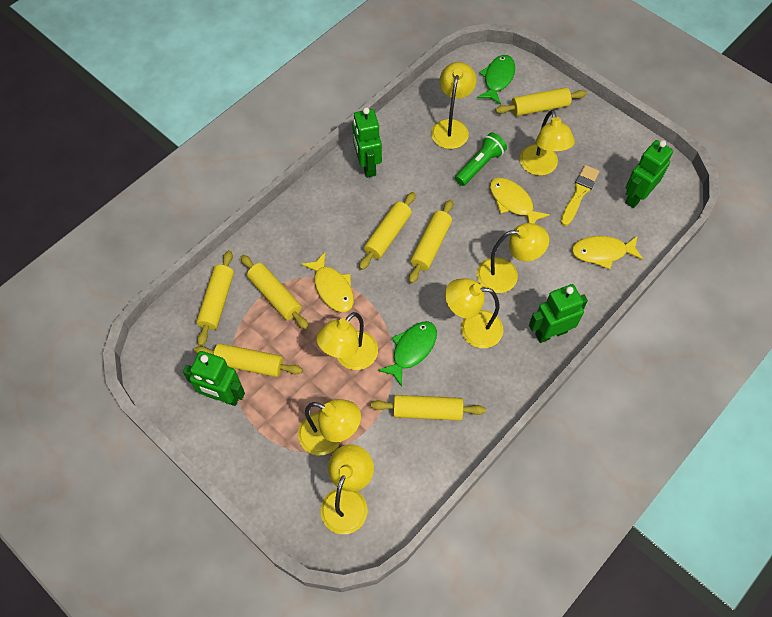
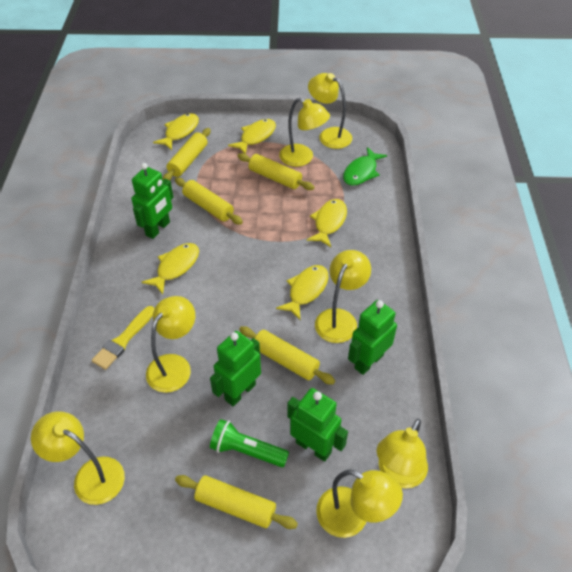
green fish: 2 -> 1
yellow fish: 3 -> 5
yellow rolling pin: 7 -> 5

